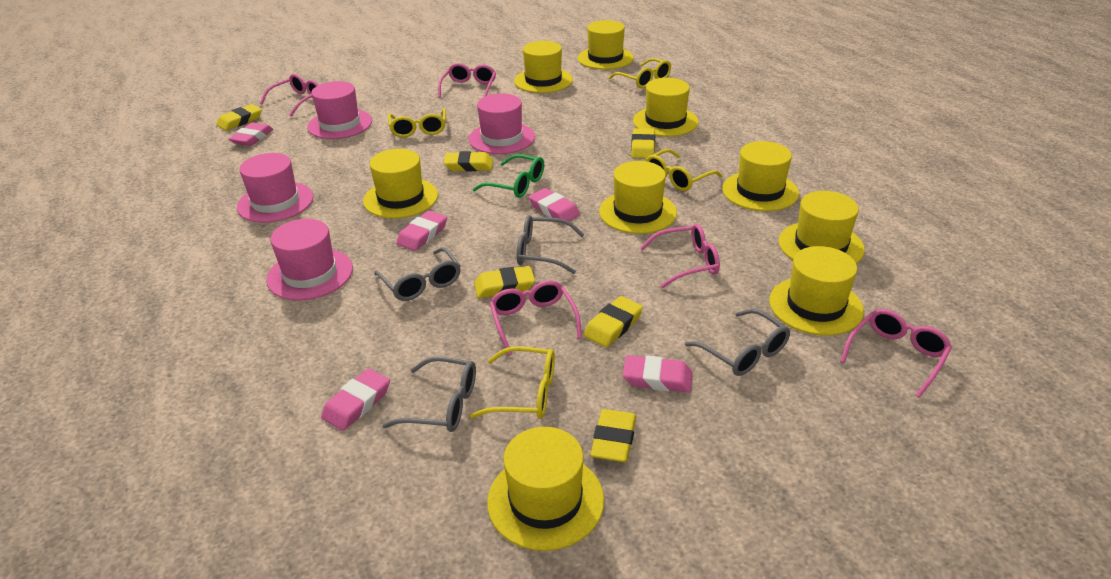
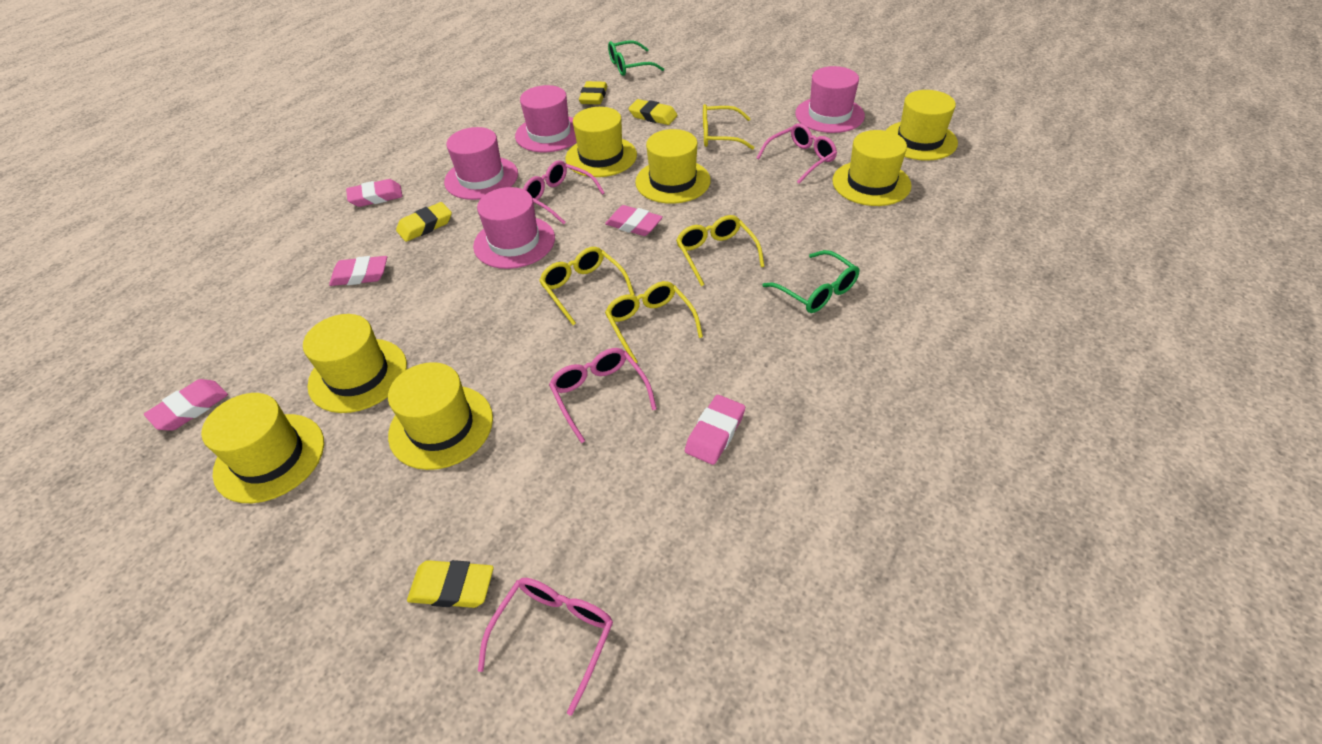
green glasses: 1 -> 2
grey glasses: 4 -> 0
pink glasses: 5 -> 4
yellow eraser: 6 -> 4
yellow hat: 9 -> 7

